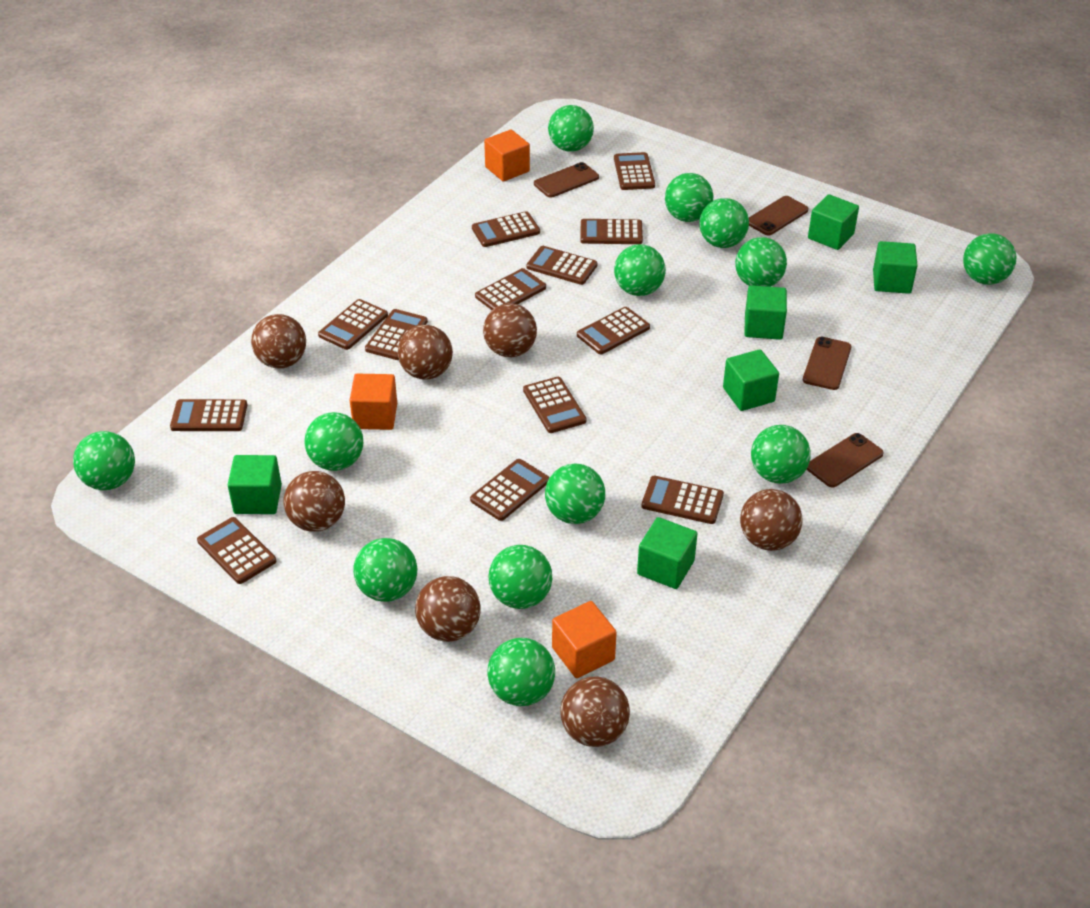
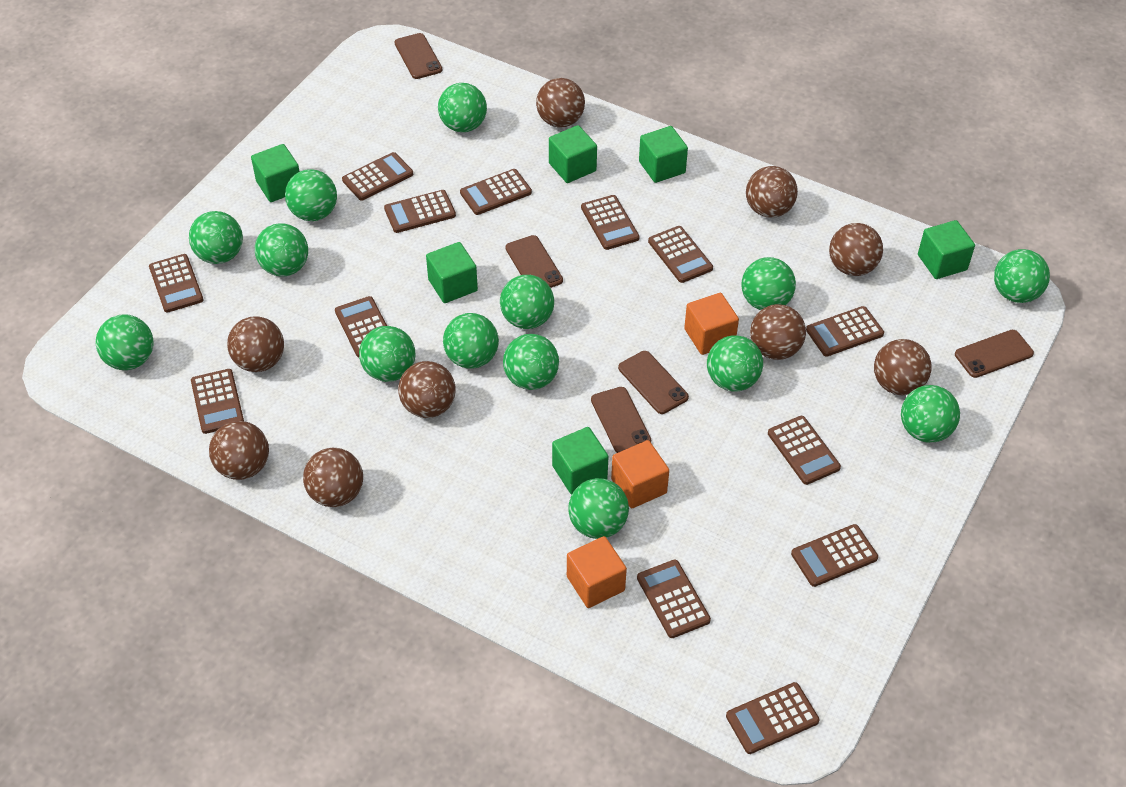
brown ball: 7 -> 9
brown phone: 4 -> 5
green ball: 13 -> 14

